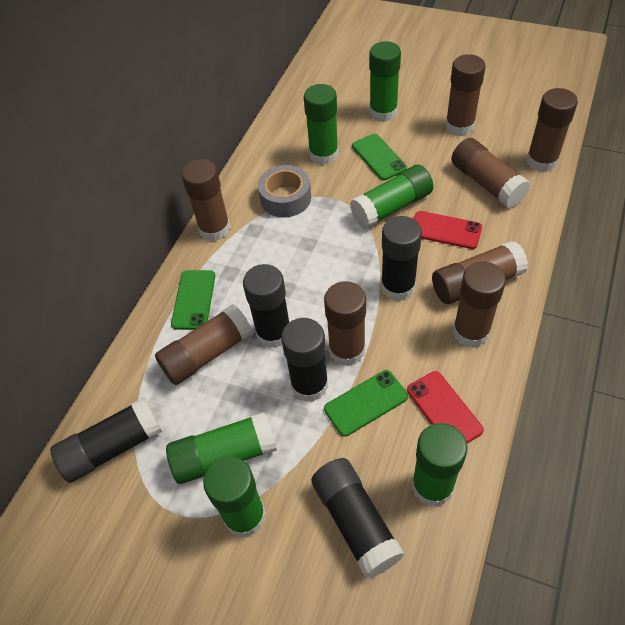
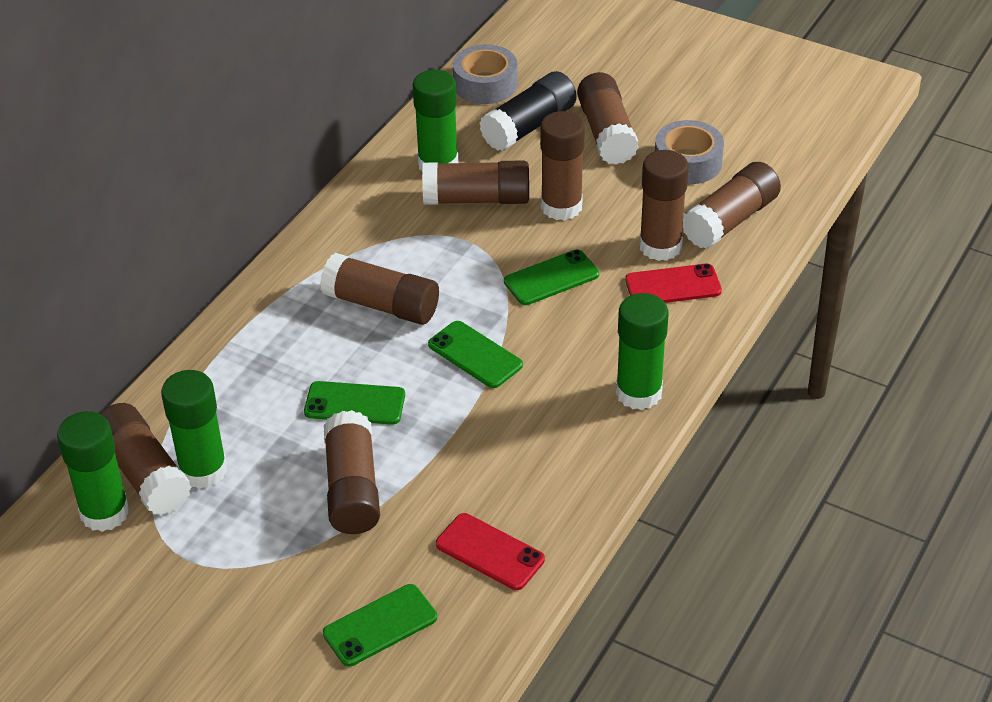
black glue stick: 5 -> 1
green glue stick: 6 -> 4
green phone: 3 -> 4
grey tape: 1 -> 2

